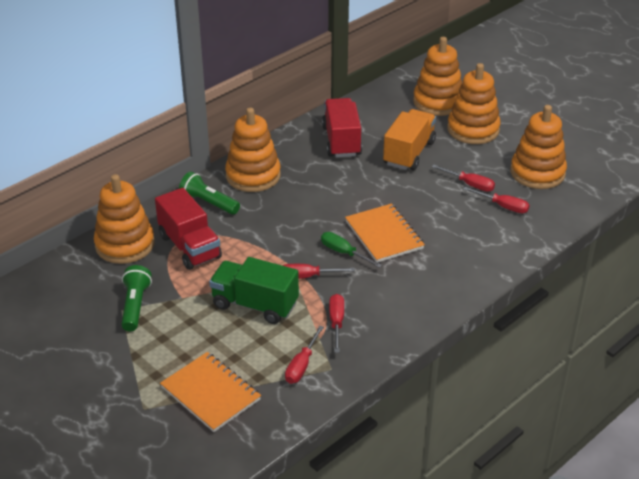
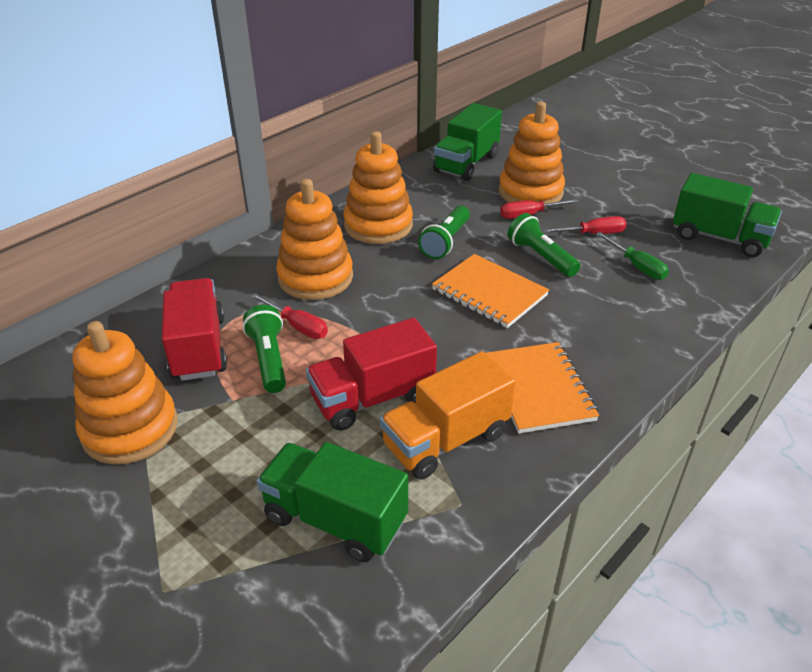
green flashlight: 2 -> 3
green truck: 1 -> 3
orange stacking toy: 5 -> 4
red screwdriver: 5 -> 3

